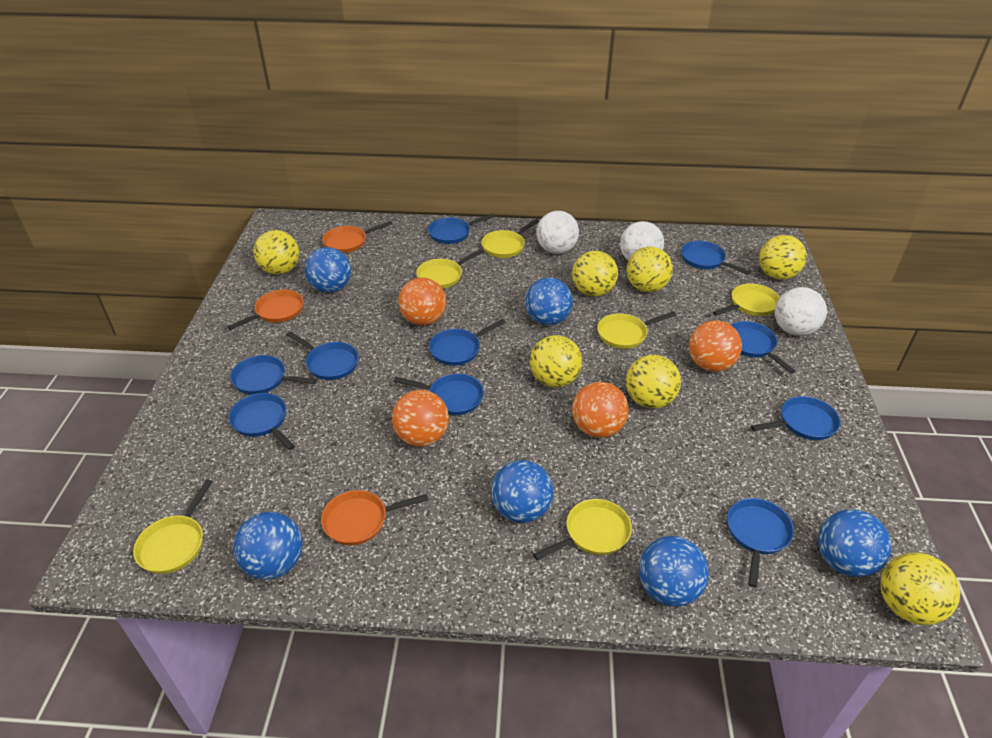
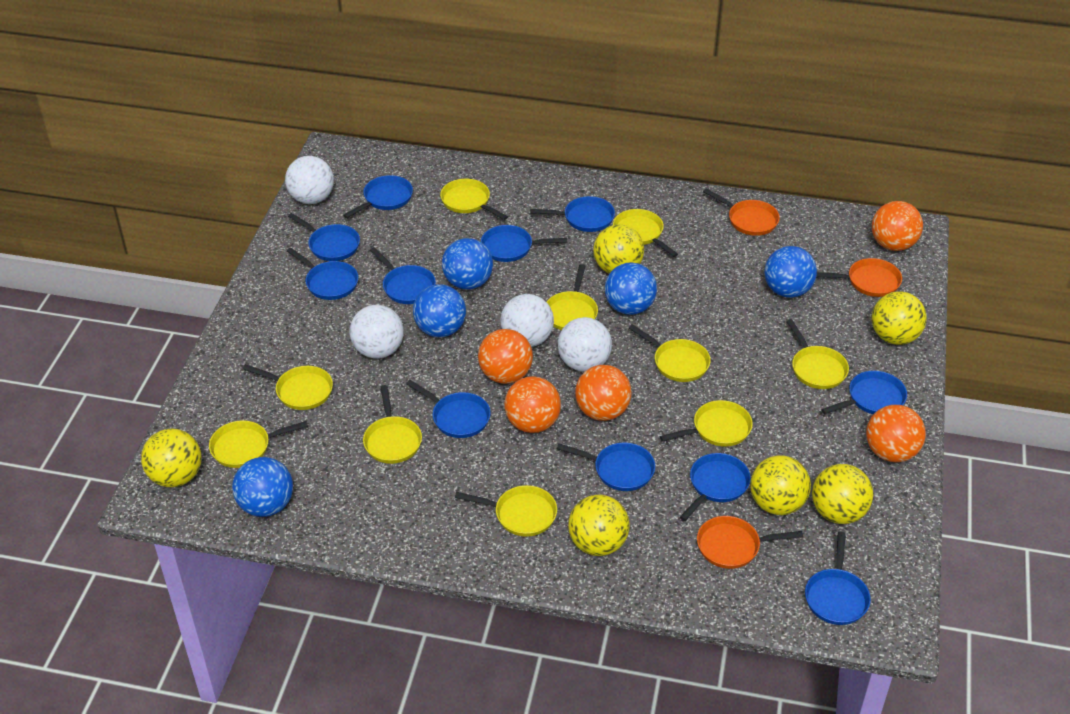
blue ball: 6 -> 5
blue pan: 10 -> 11
orange ball: 4 -> 5
white ball: 3 -> 4
yellow ball: 7 -> 6
yellow pan: 6 -> 10

